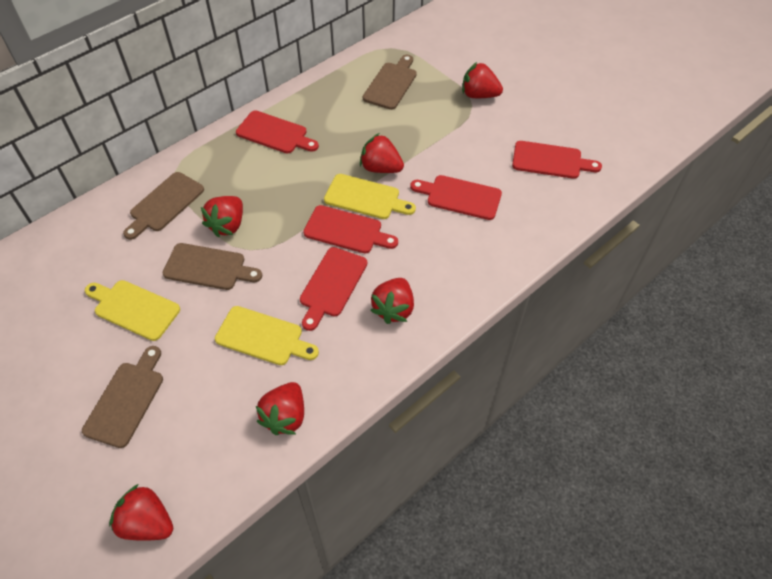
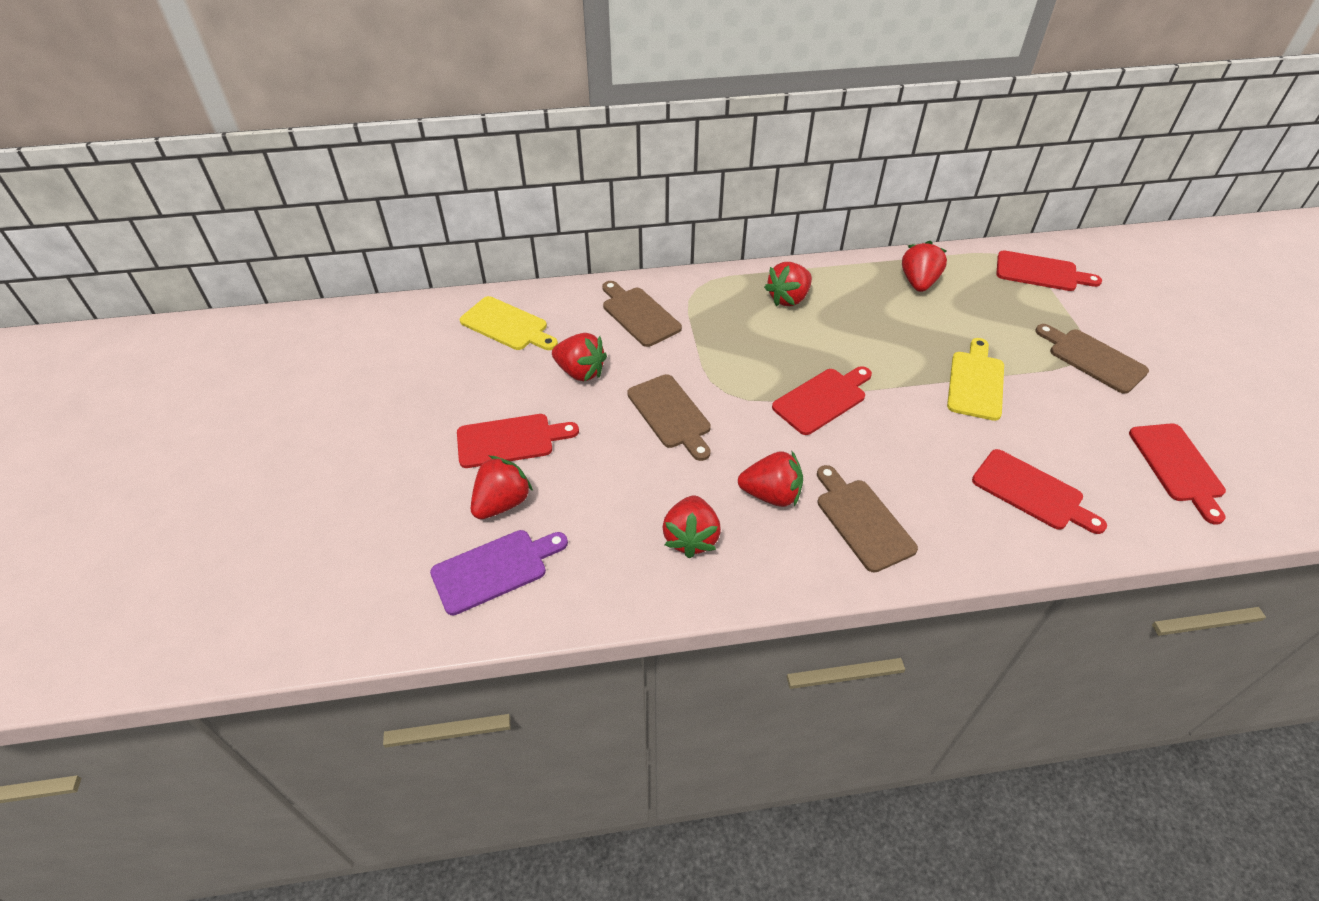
purple cutting board: 0 -> 1
yellow cutting board: 3 -> 2

